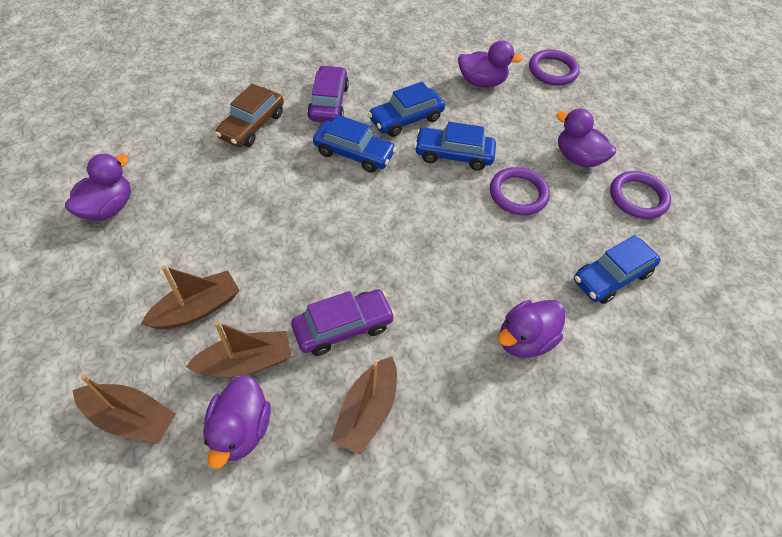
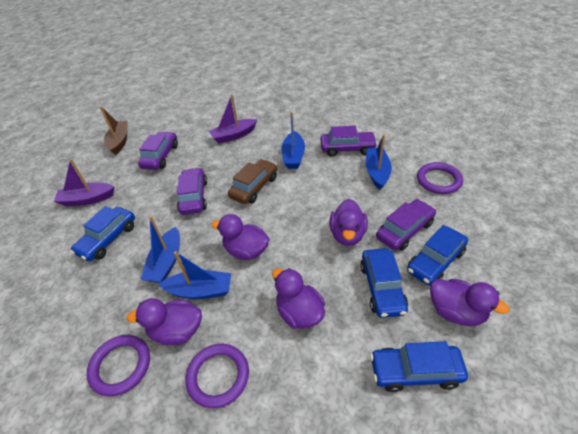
blue boat: 0 -> 4
brown boat: 4 -> 1
purple boat: 0 -> 2
purple car: 2 -> 4

